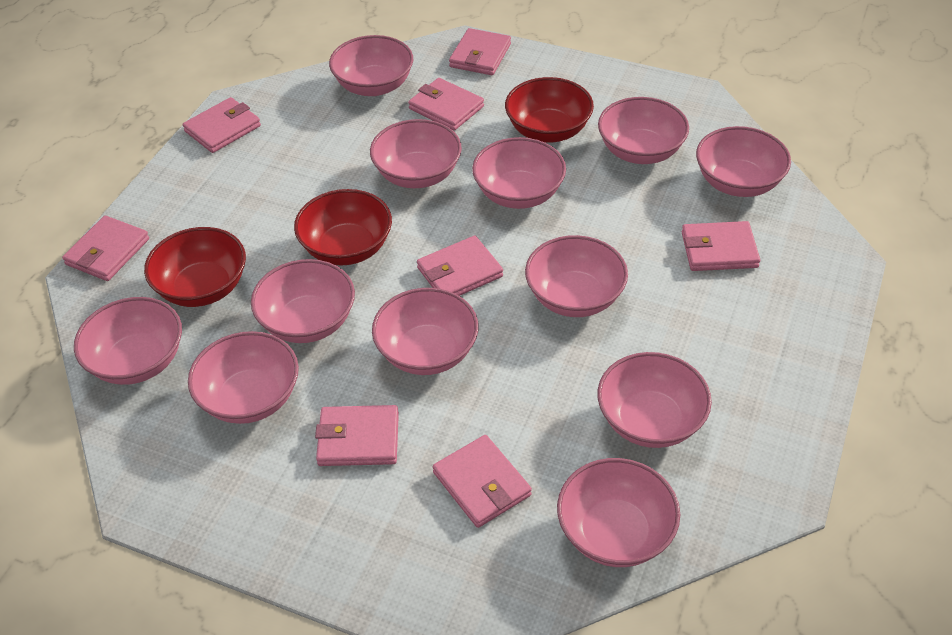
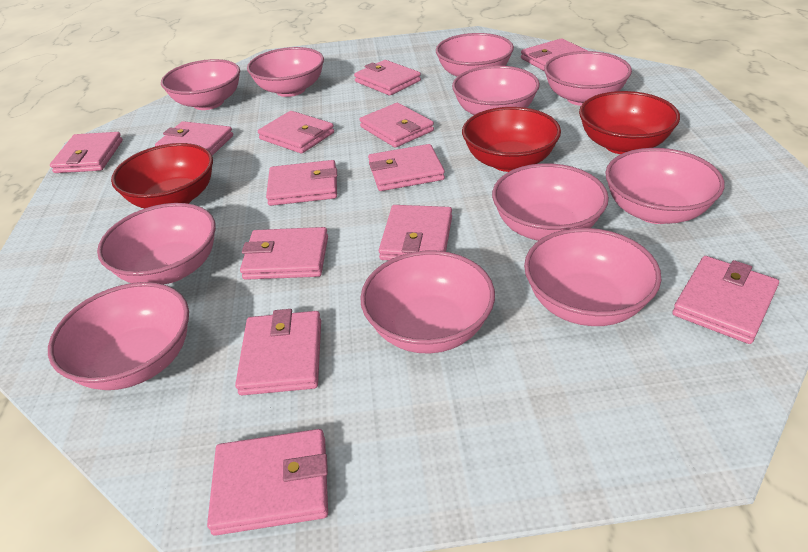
pink bowl: 12 -> 11
pink wallet: 8 -> 13

